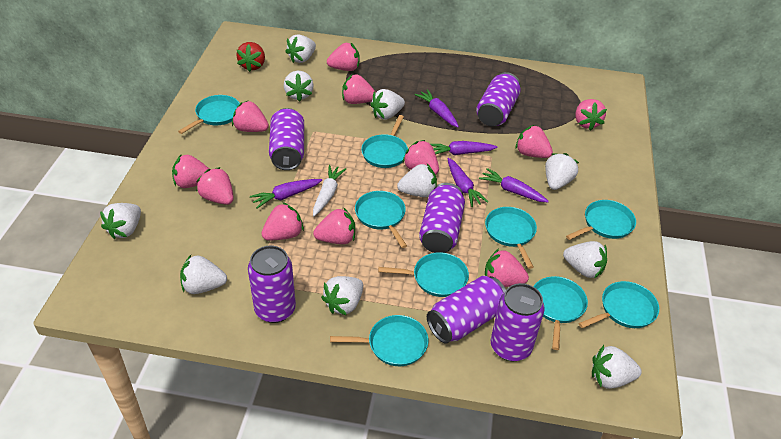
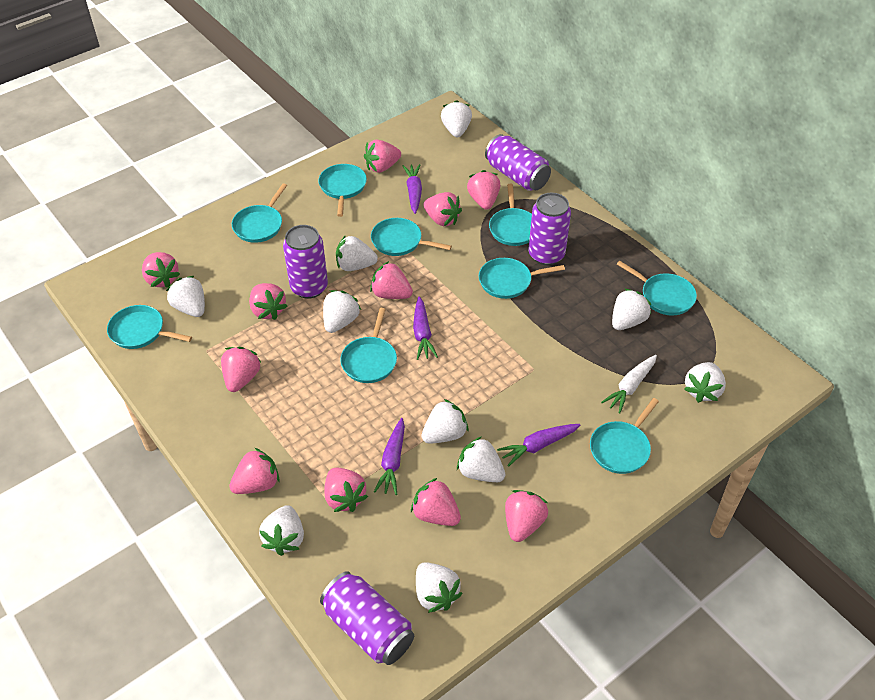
purple can: 6 -> 4
purple carrot: 5 -> 4
red strawberry: 1 -> 0

